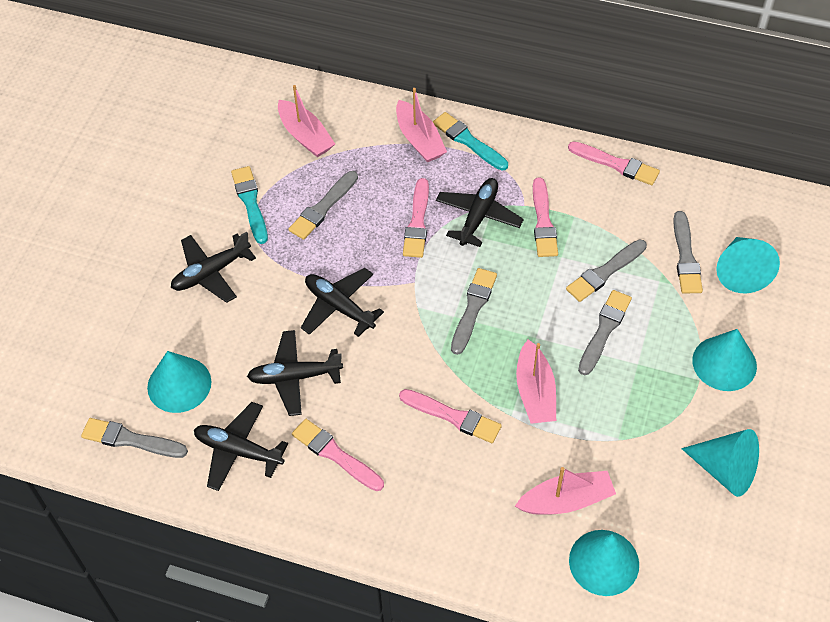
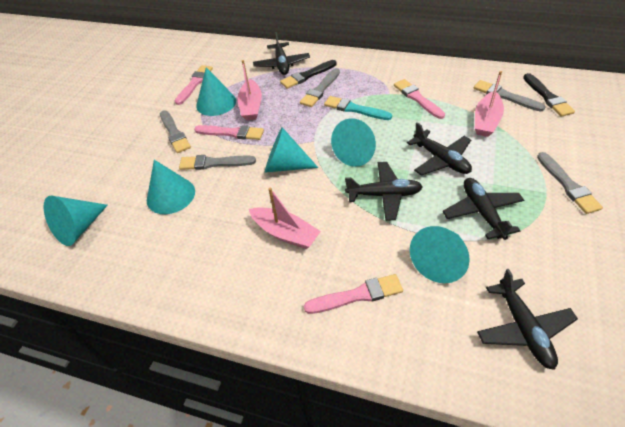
black brush: 0 -> 2
grey brush: 6 -> 5
pink boat: 4 -> 3
pink brush: 5 -> 4
turquoise brush: 2 -> 1
turquoise cone: 5 -> 6

